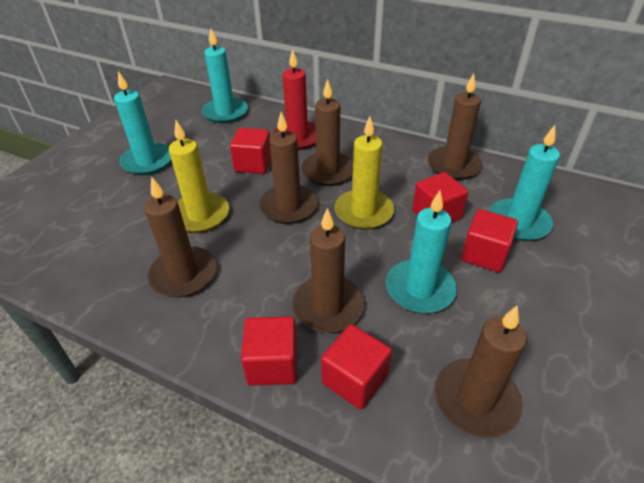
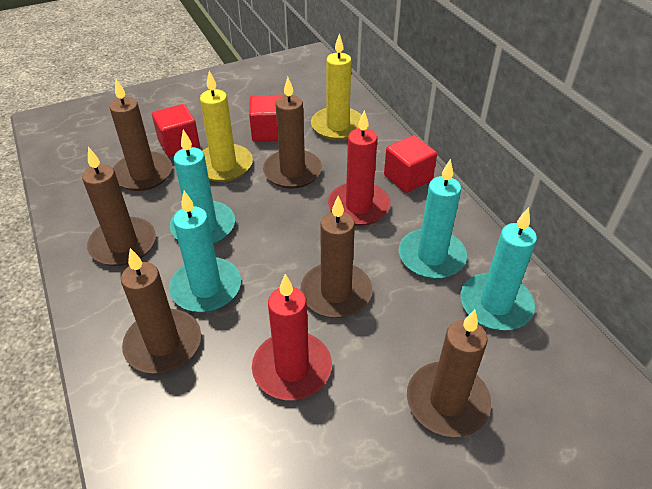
red candle: 1 -> 2
red cube: 5 -> 3

